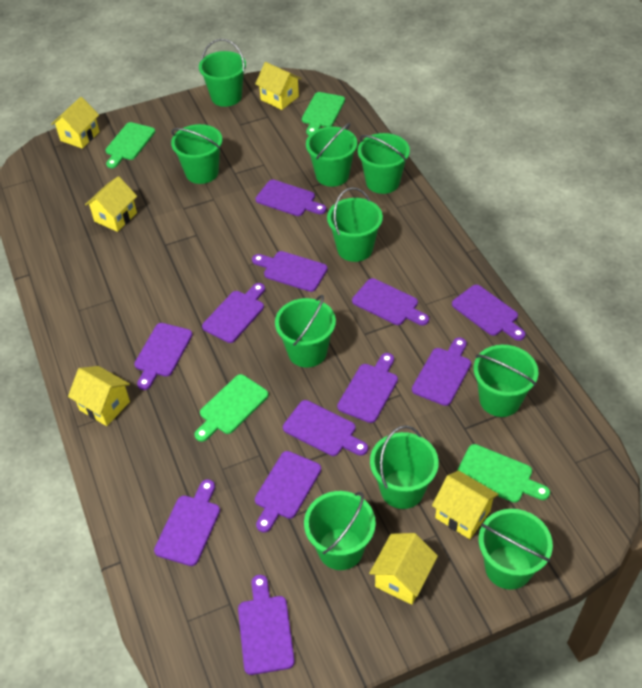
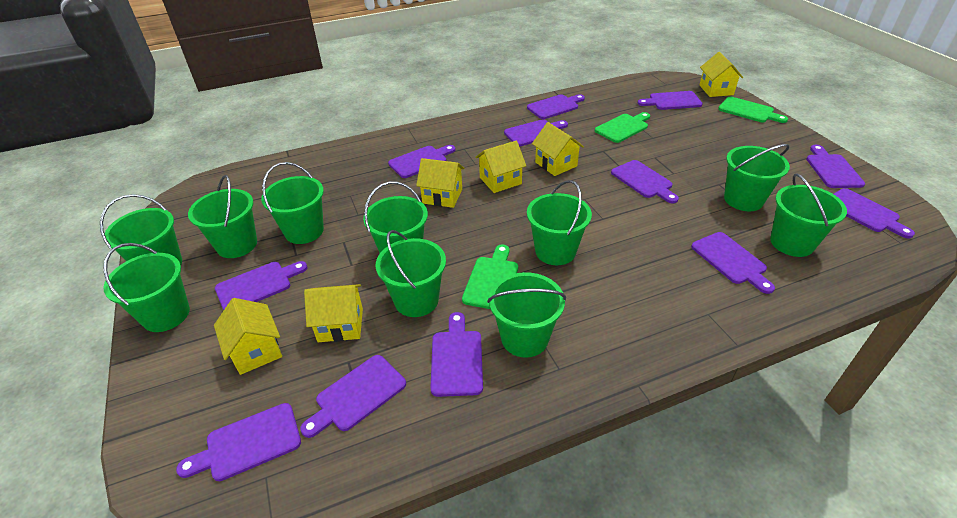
green cutting board: 4 -> 3

